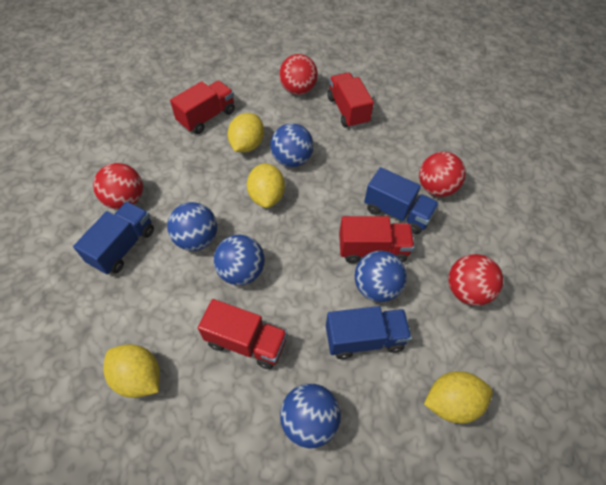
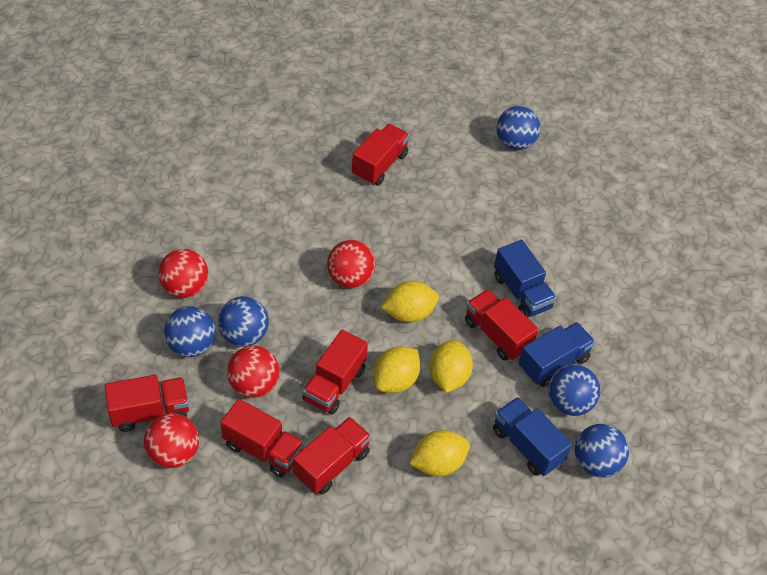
red truck: 4 -> 6

